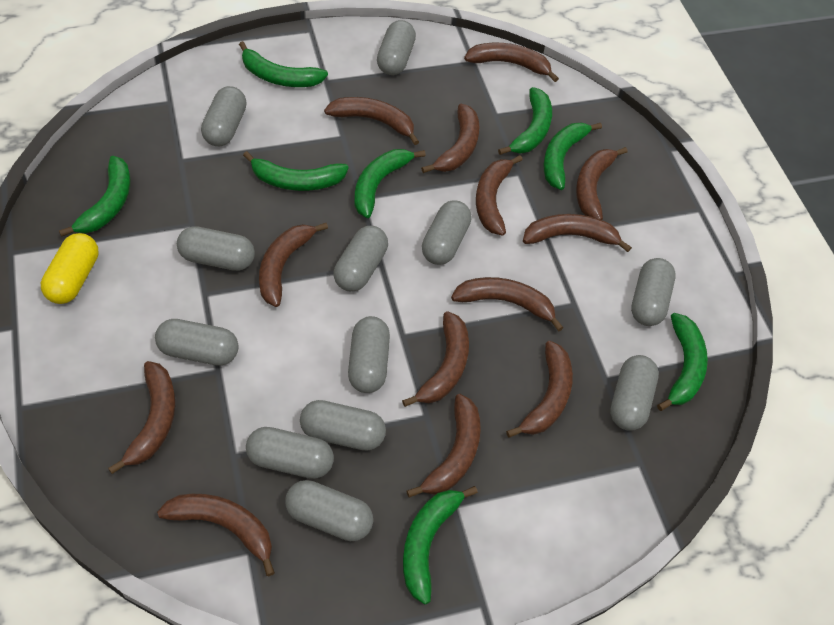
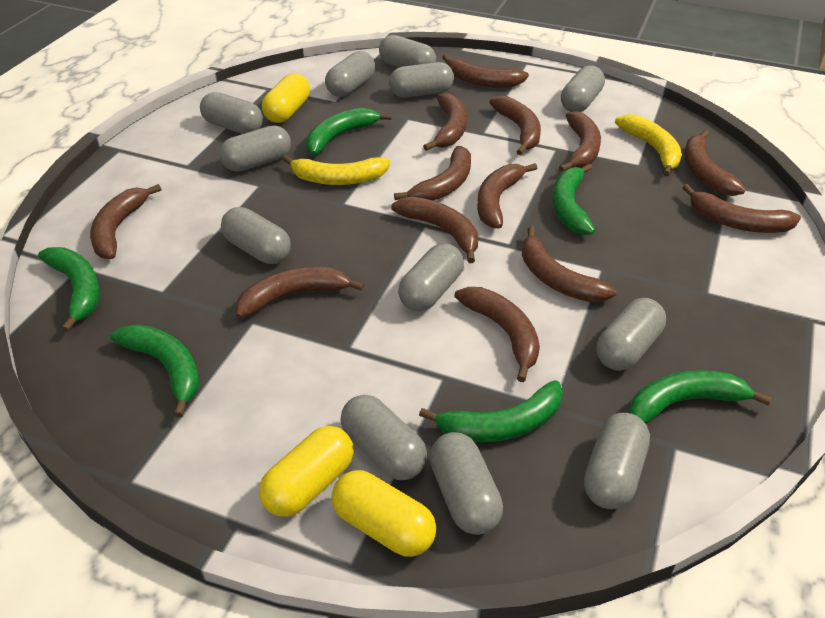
green banana: 8 -> 6
yellow banana: 0 -> 2
yellow capsule: 1 -> 3

